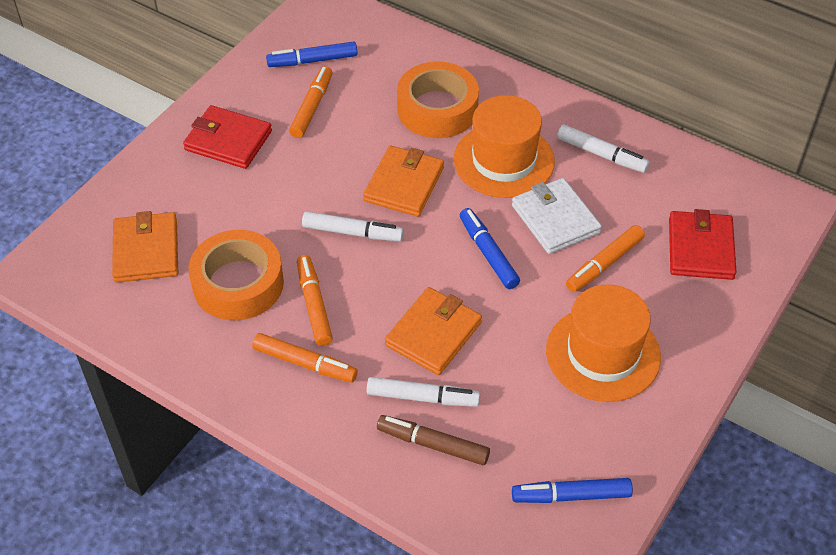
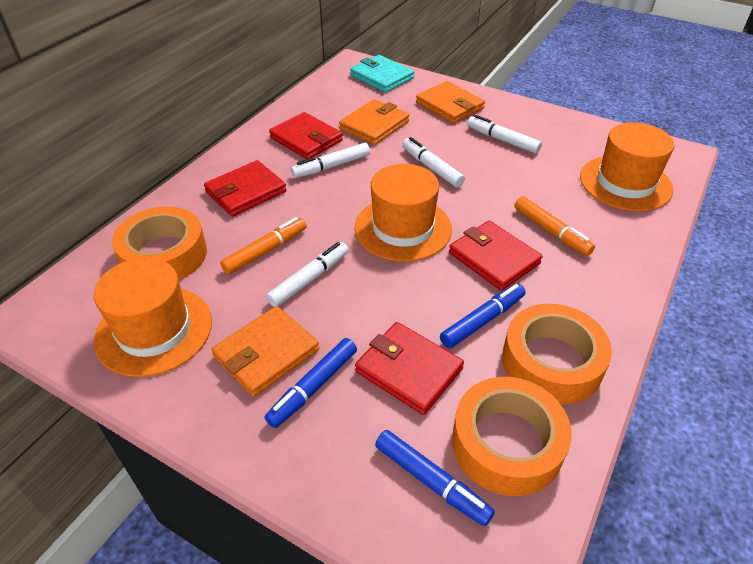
brown marker: 1 -> 0
orange hat: 2 -> 3
orange marker: 4 -> 2
orange tape: 2 -> 3
red wallet: 2 -> 4
turquoise wallet: 0 -> 1
white marker: 3 -> 4
white wallet: 1 -> 0

